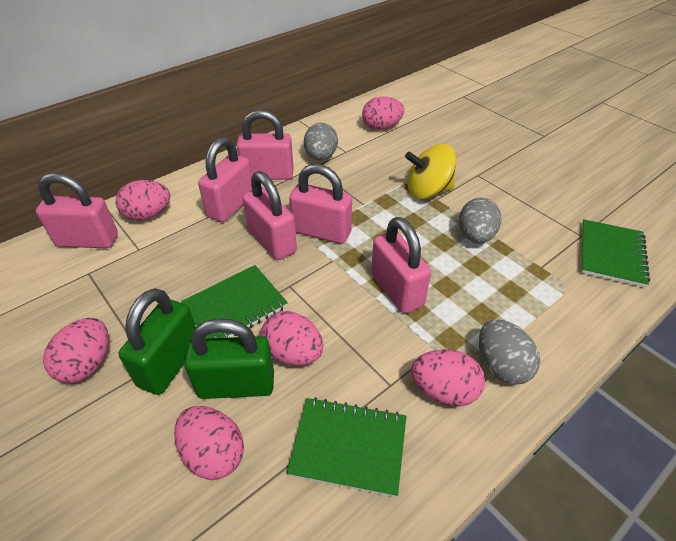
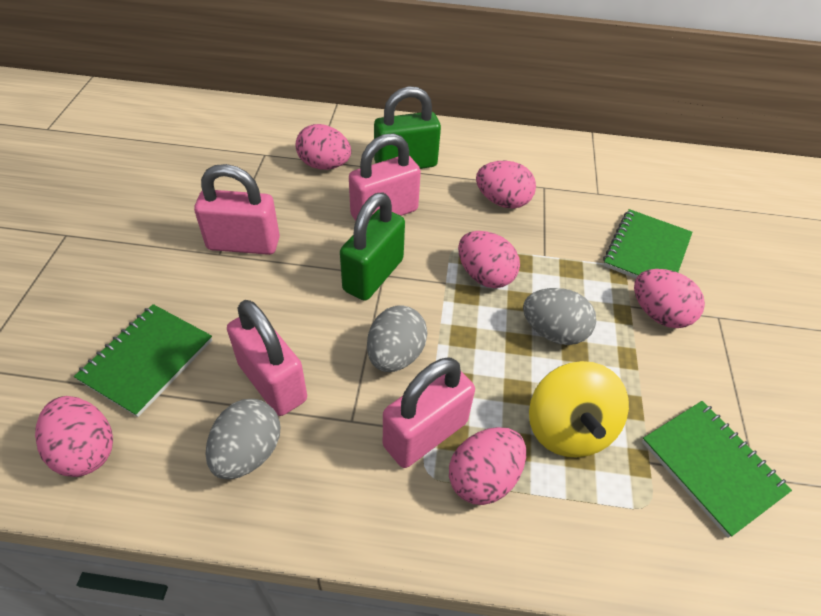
pink padlock: 6 -> 4

